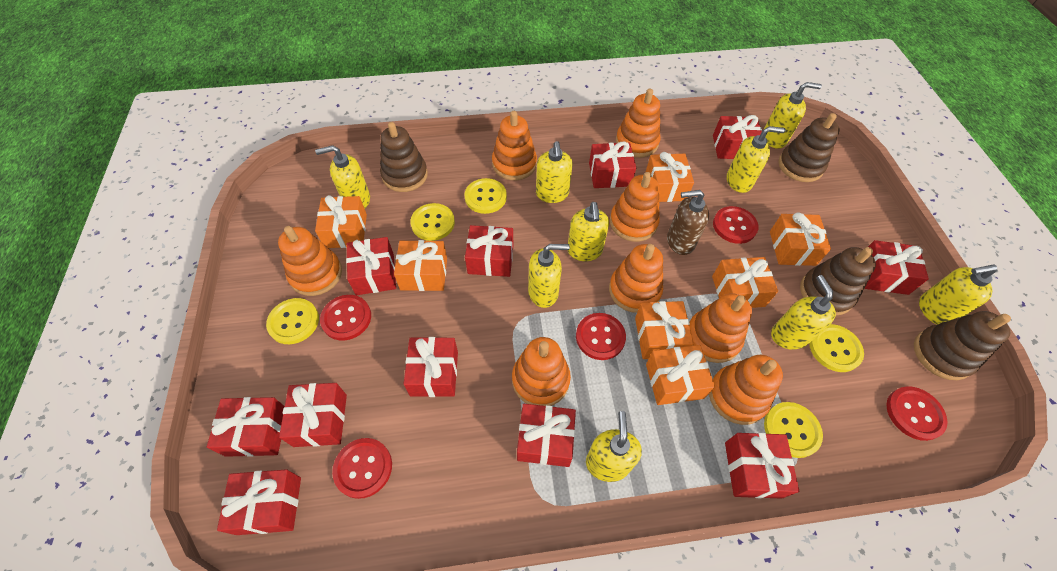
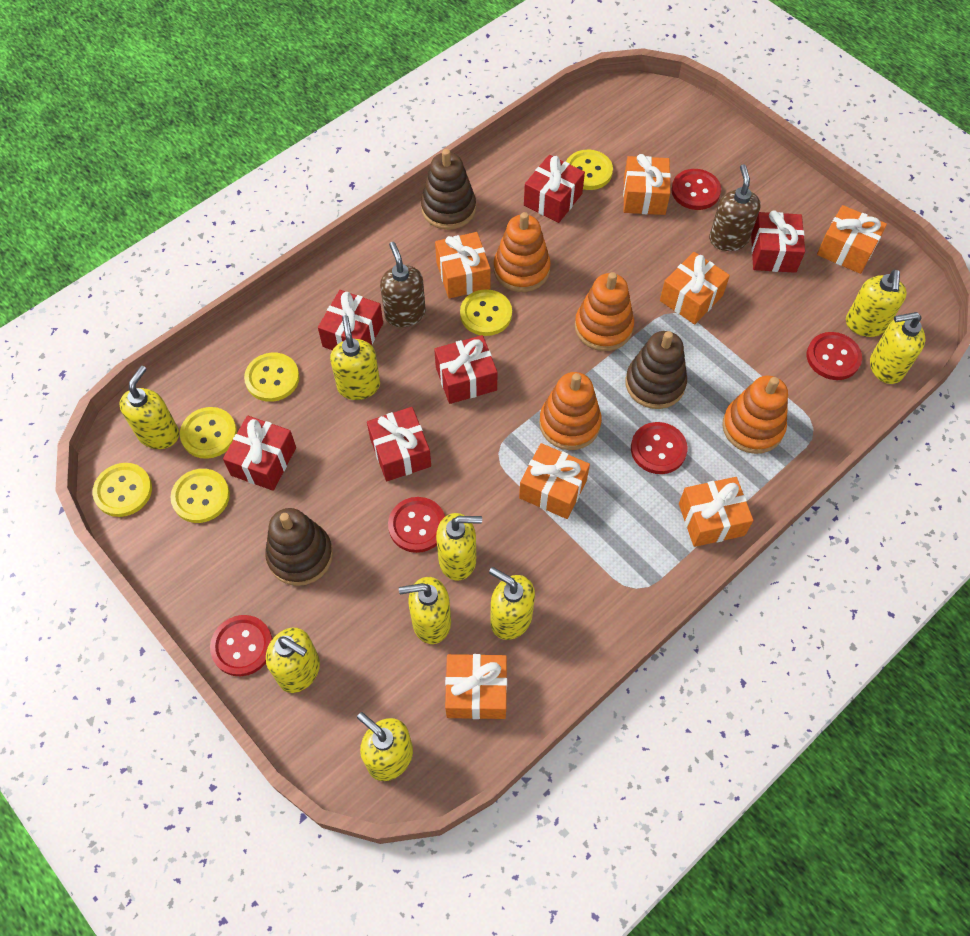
brown soap dispenser: 1 -> 2
brown stacking toy: 4 -> 3
orange stacking toy: 8 -> 4
red gift: 11 -> 6
yellow button: 5 -> 6

